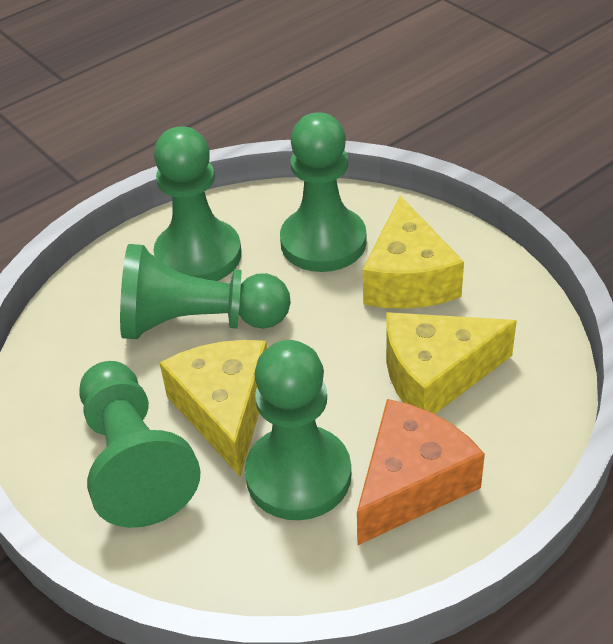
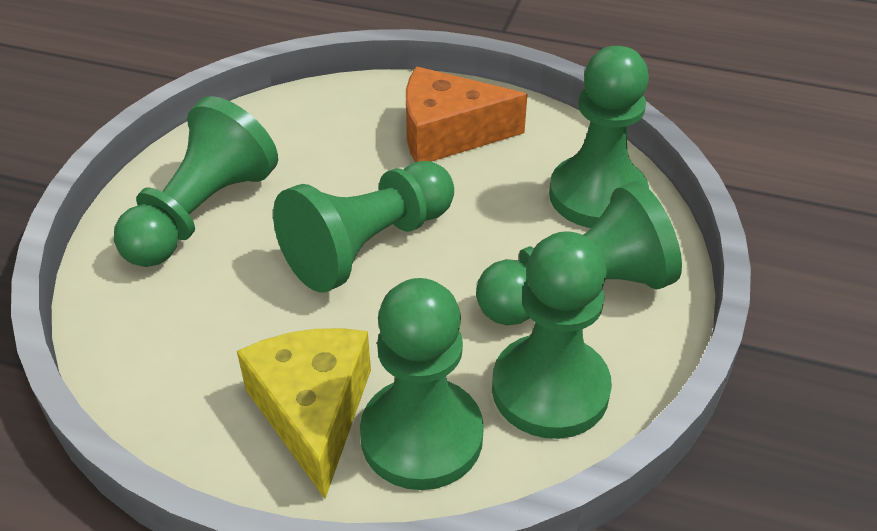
green pawn: 5 -> 6
yellow cheese: 3 -> 1

